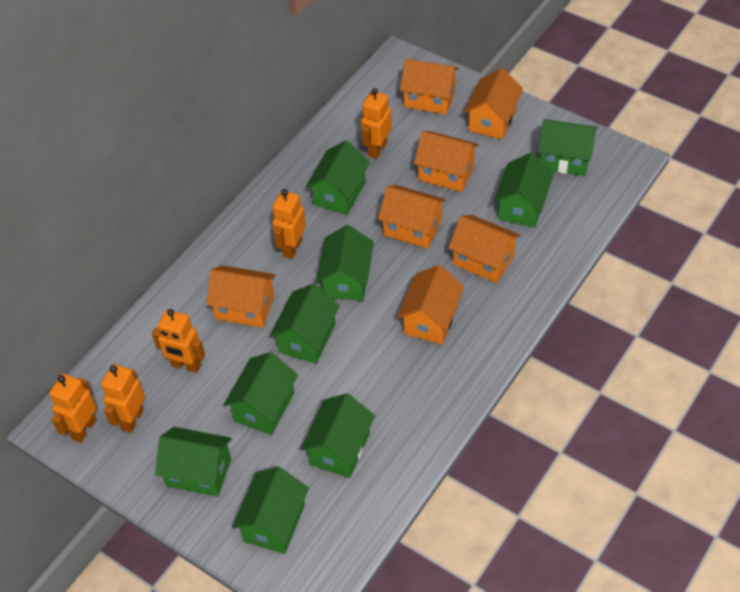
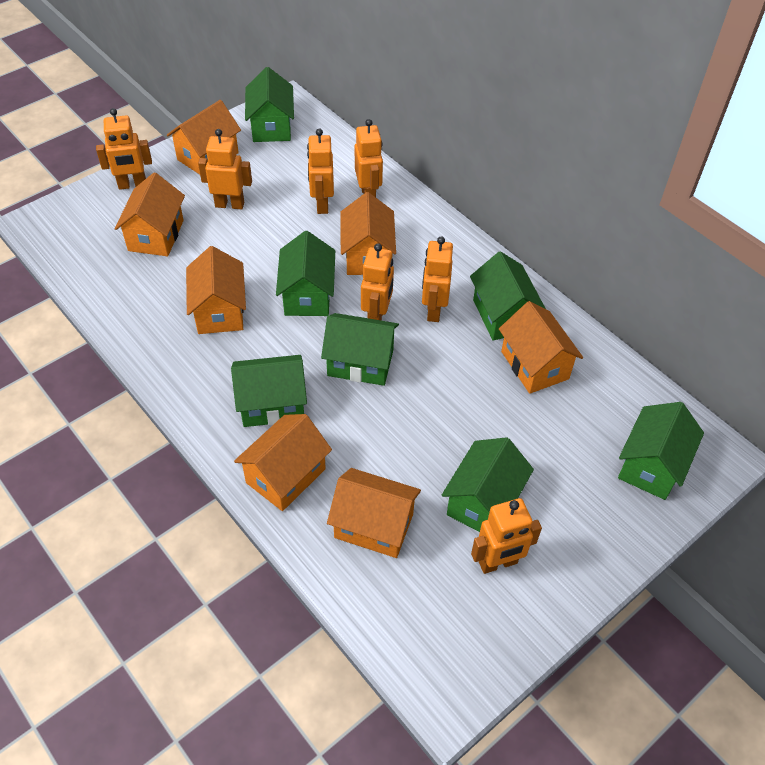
green house: 9 -> 7
orange robot: 5 -> 7

